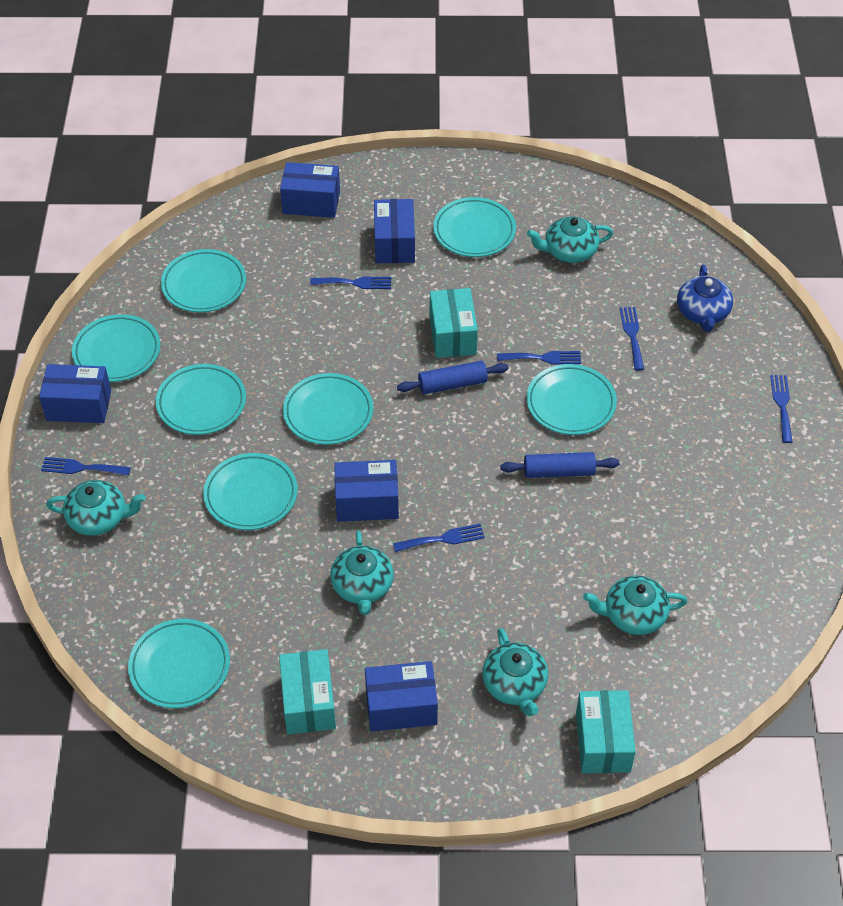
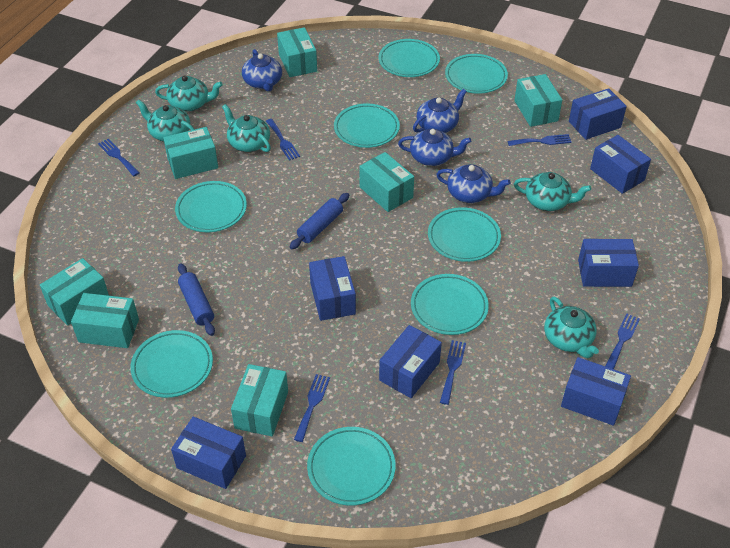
blue box: 5 -> 7
blue teapot: 1 -> 4
turquoise box: 3 -> 7

